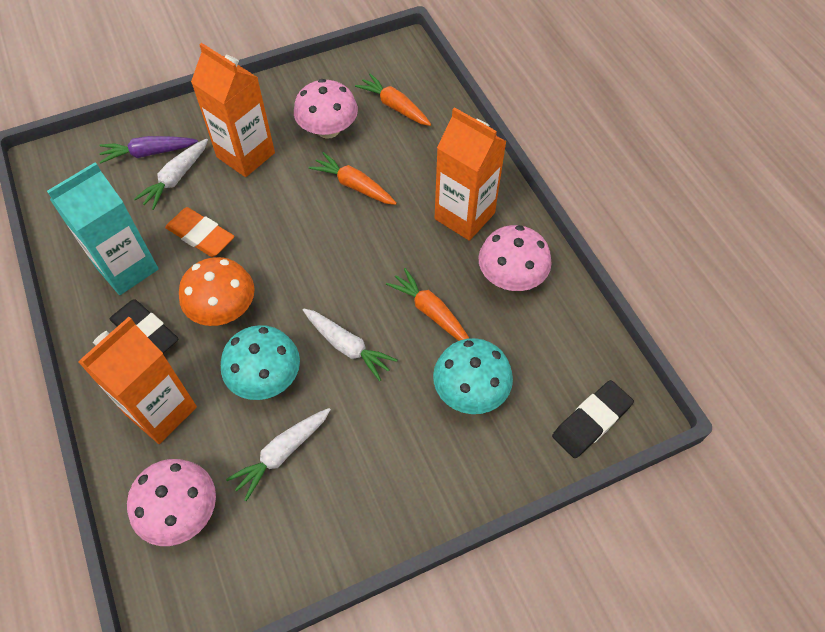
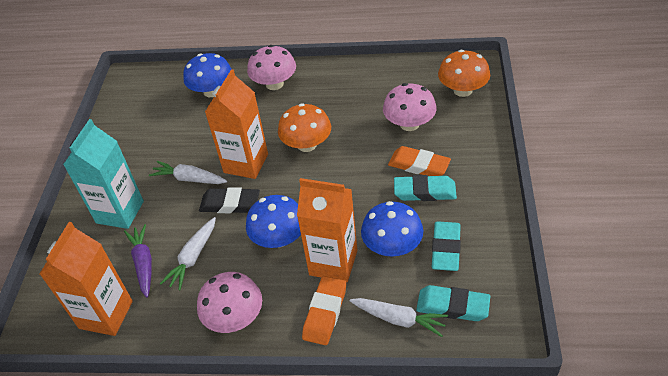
black eraser: 2 -> 1
blue mushroom: 0 -> 3
orange carrot: 3 -> 0
orange eraser: 1 -> 2
orange mushroom: 1 -> 2
turquoise eraser: 0 -> 3
turquoise mushroom: 2 -> 0

